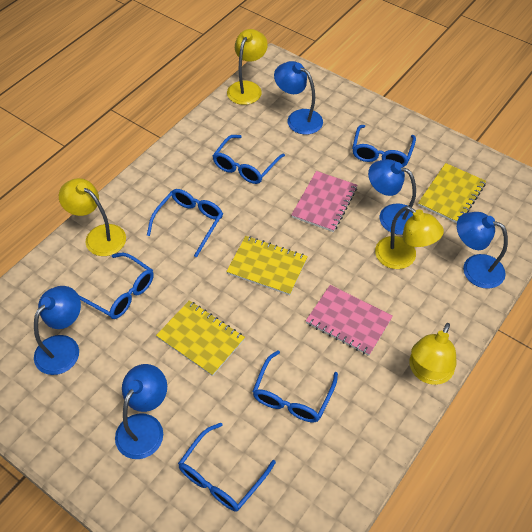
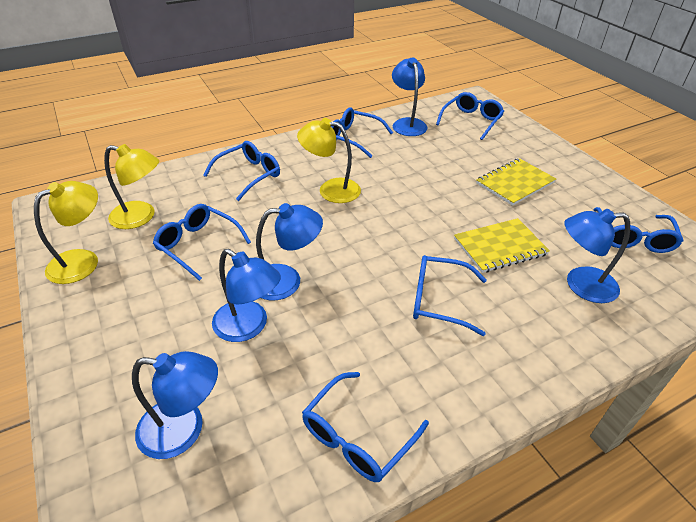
blue glasses: 6 -> 7
pink notebook: 2 -> 0
yellow lamp: 4 -> 3
yellow notebook: 3 -> 2

